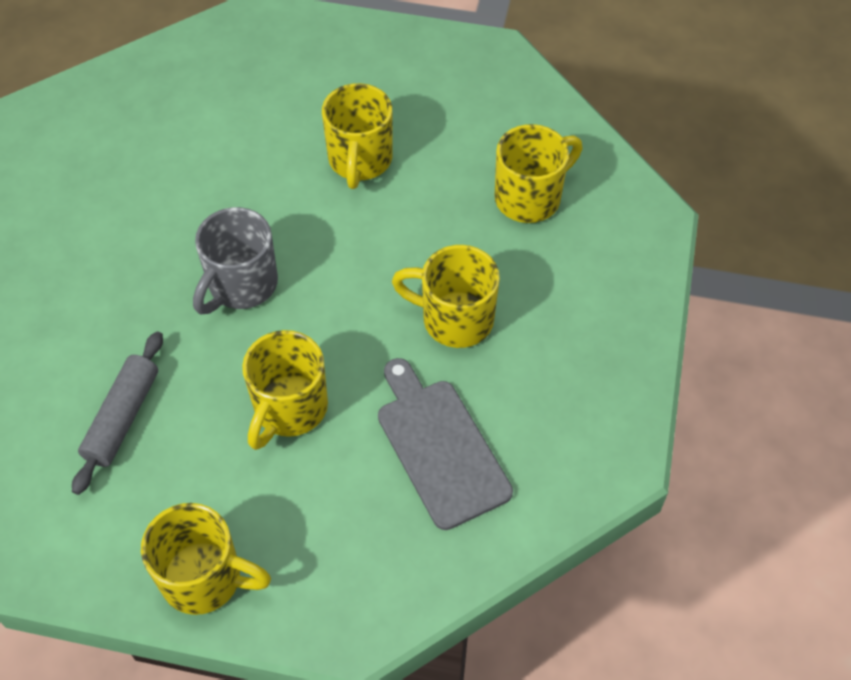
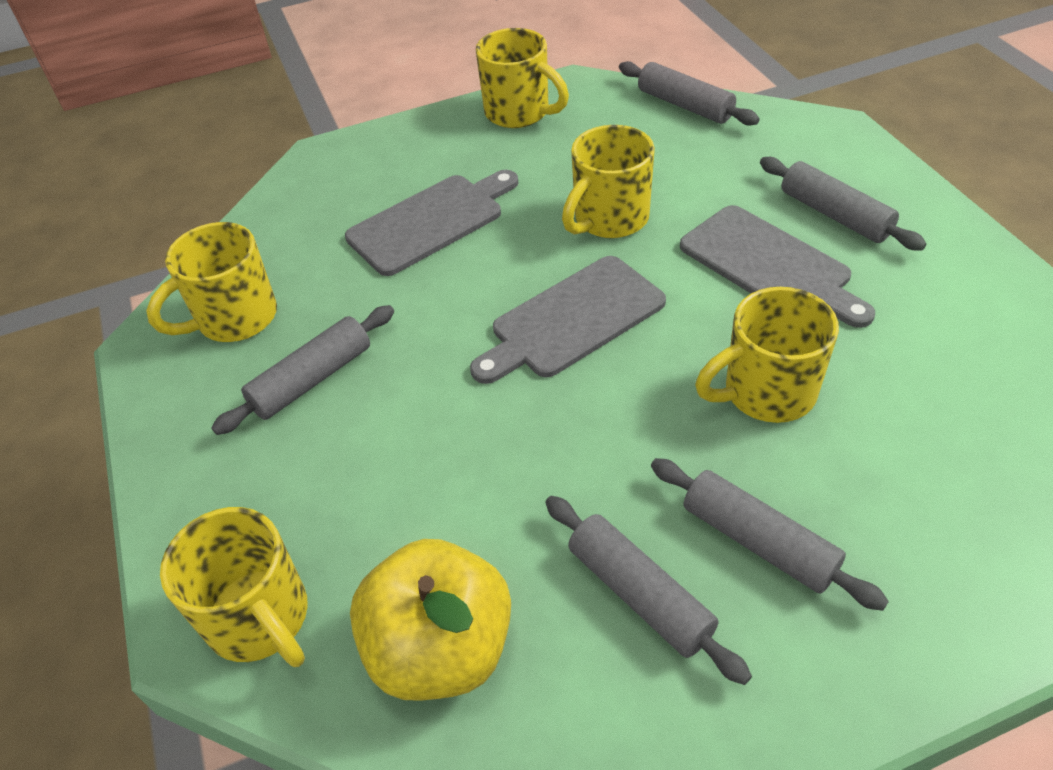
grey cutting board: 1 -> 3
grey mug: 1 -> 0
grey rolling pin: 1 -> 5
yellow apple: 0 -> 1

